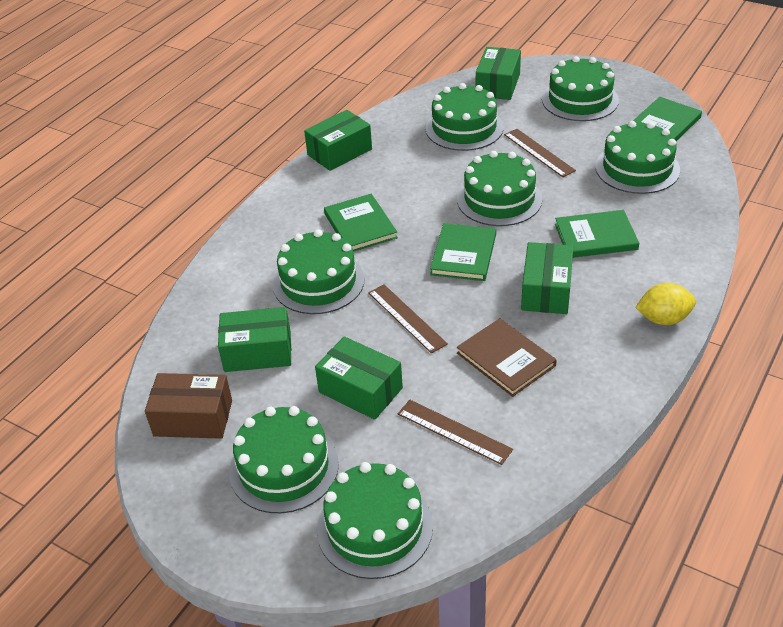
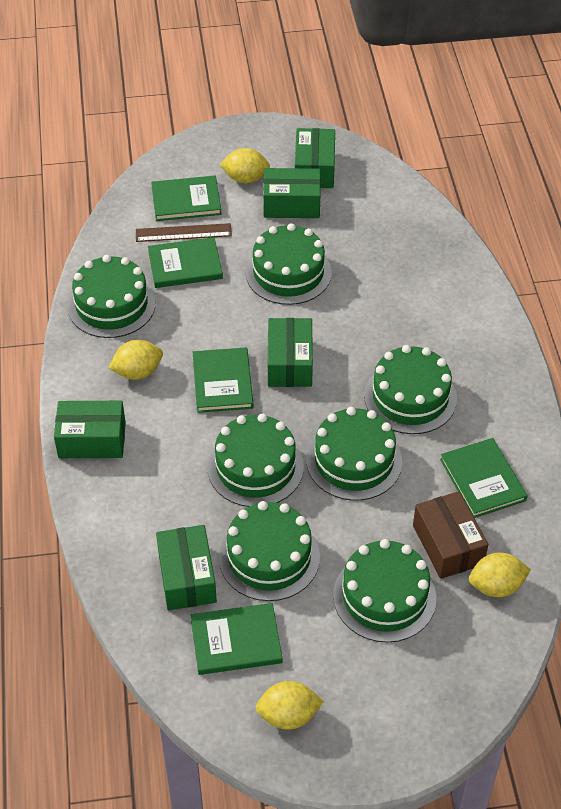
brown book: 1 -> 0
brown ruler: 3 -> 1
green book: 4 -> 5
yellow lemon: 1 -> 4

